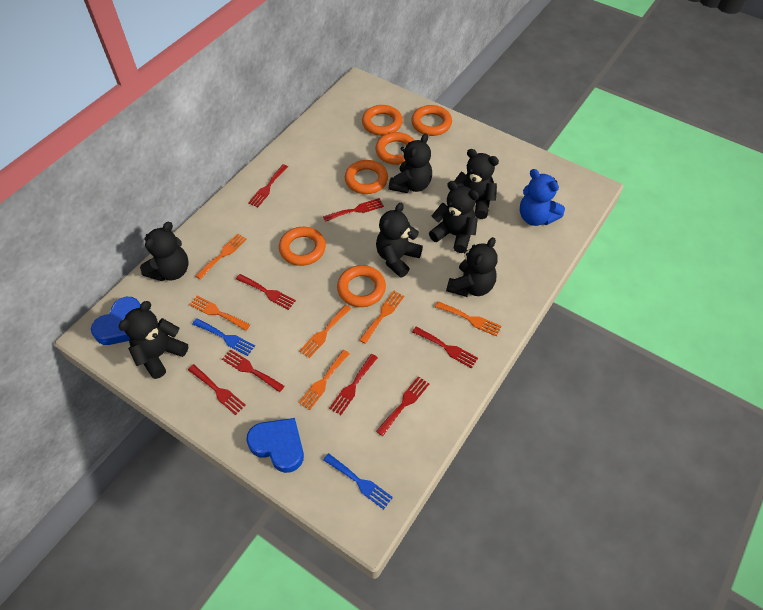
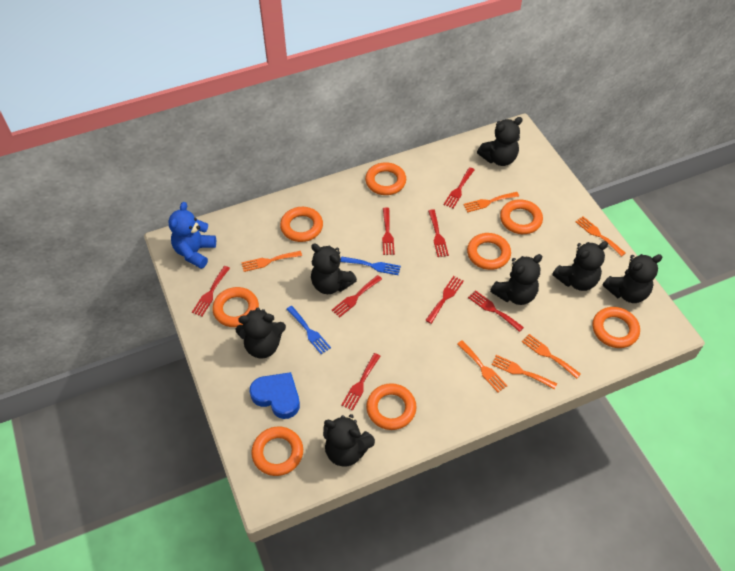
blue heart: 2 -> 1
orange ring: 6 -> 8

